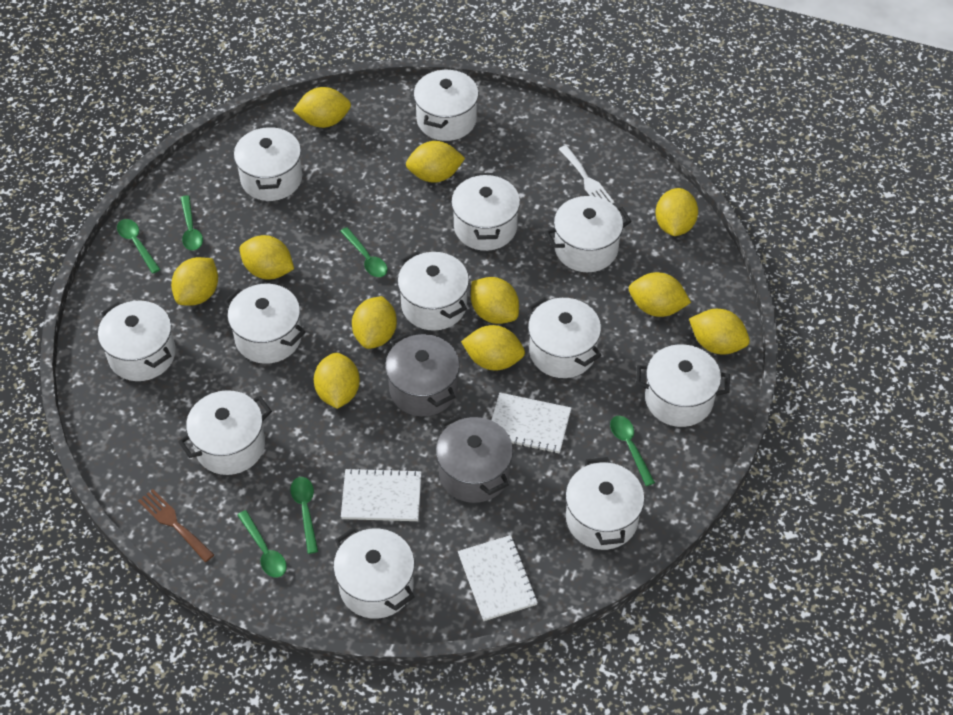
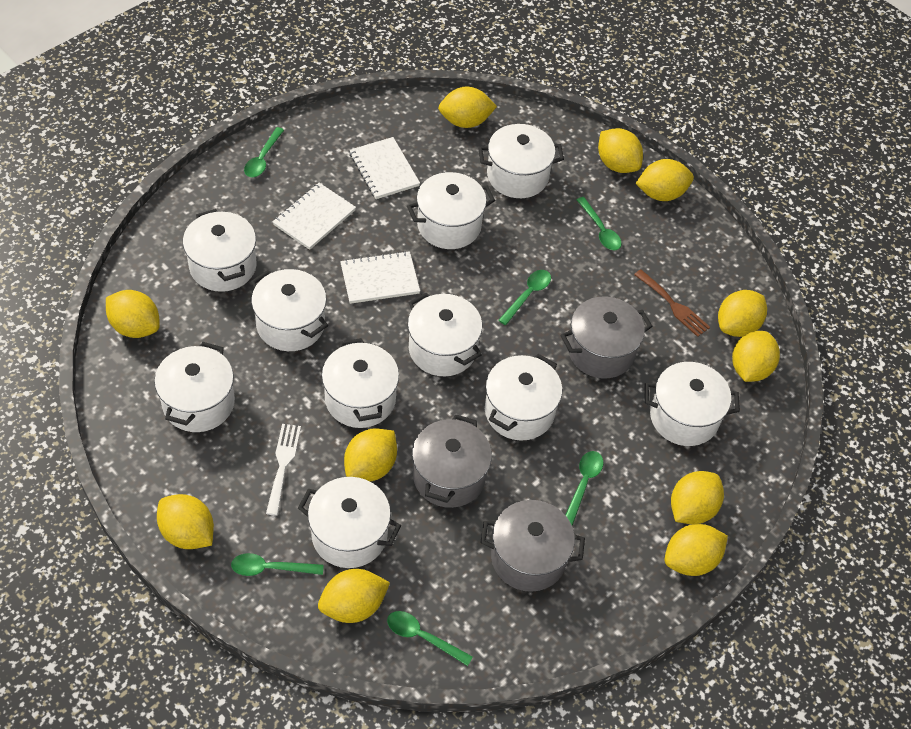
grey pot: 2 -> 3
white pot: 12 -> 10

